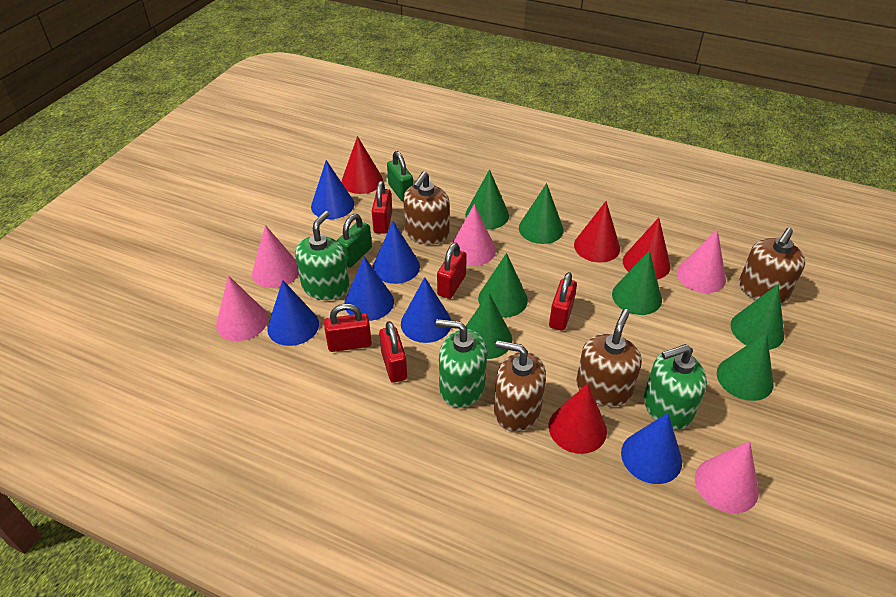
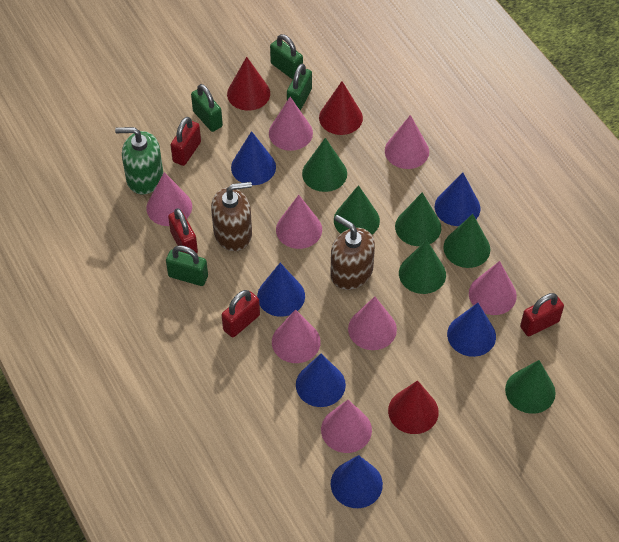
brown soap dispenser: 4 -> 2
green cone: 7 -> 6
green padlock: 2 -> 4
green soap dispenser: 3 -> 1
pink cone: 5 -> 8
red cone: 4 -> 3
red padlock: 5 -> 4

